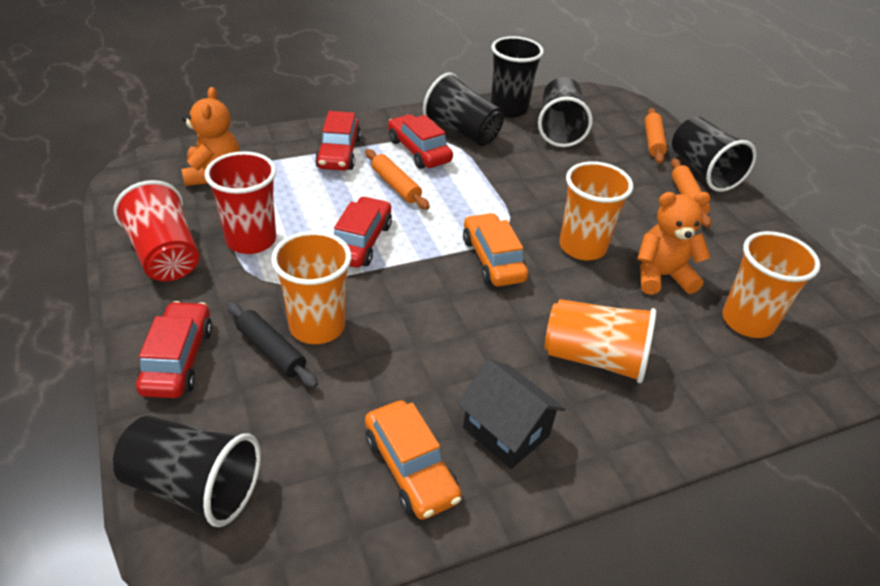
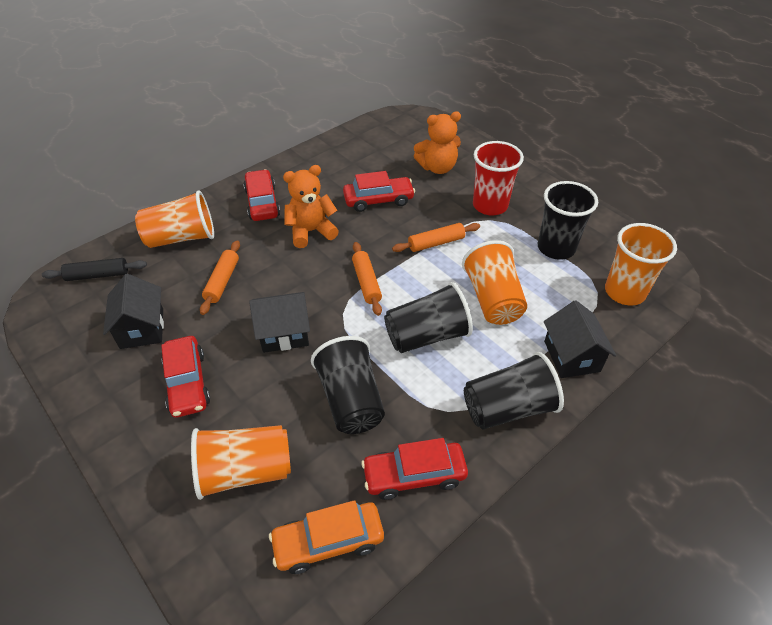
black cup: 5 -> 4
black house: 1 -> 3
orange car: 2 -> 1
red cup: 2 -> 1

